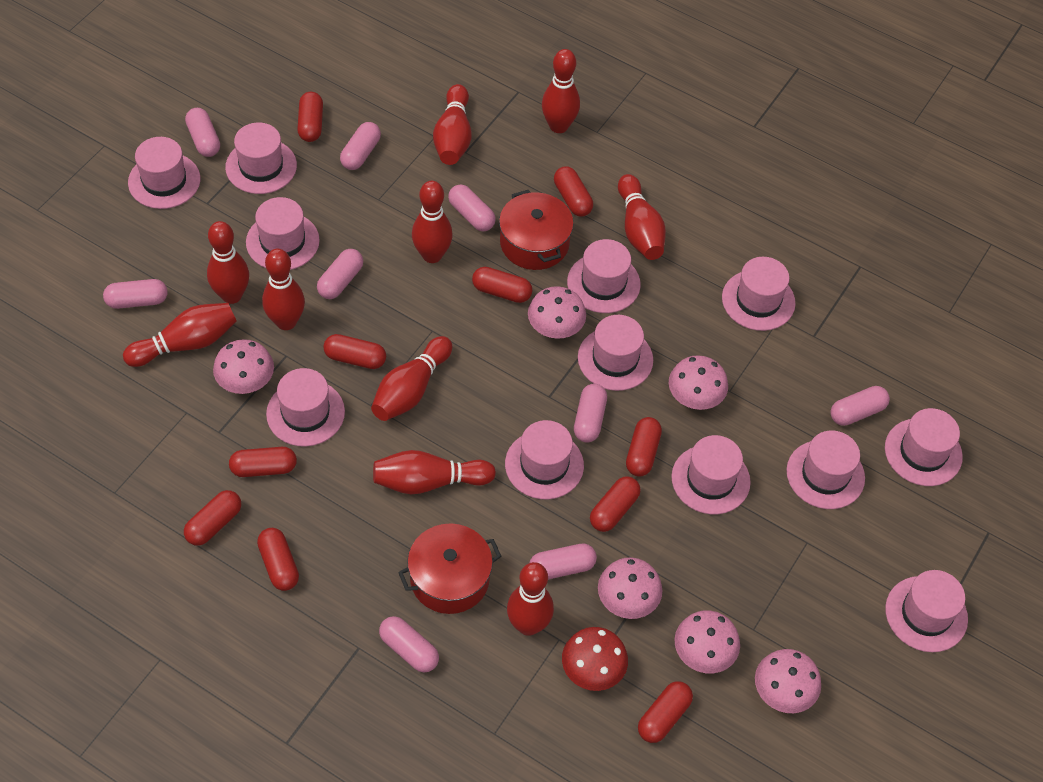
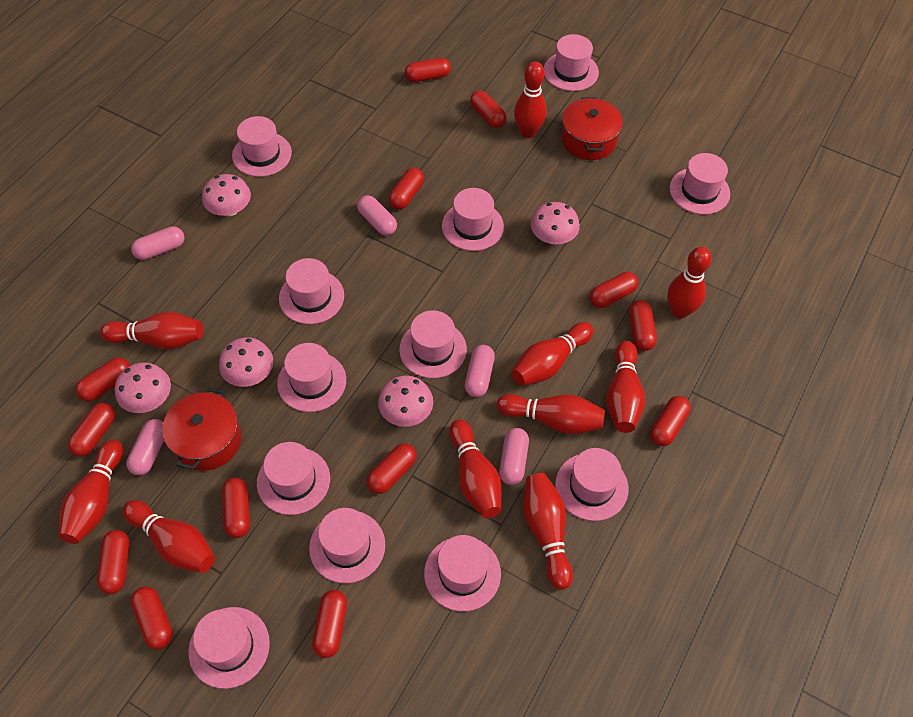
pink capsule: 9 -> 5
pink mushroom: 6 -> 5
red capsule: 10 -> 13
red mushroom: 1 -> 0

